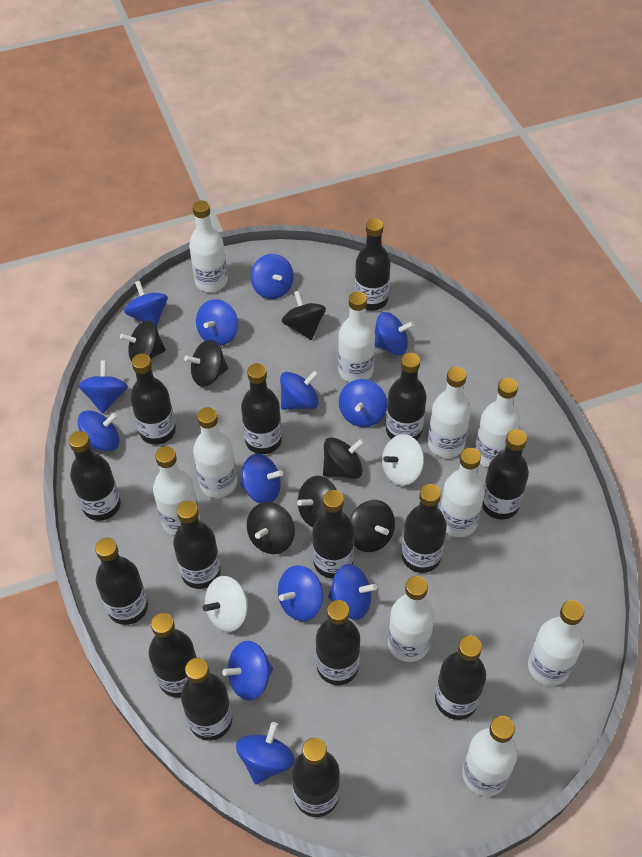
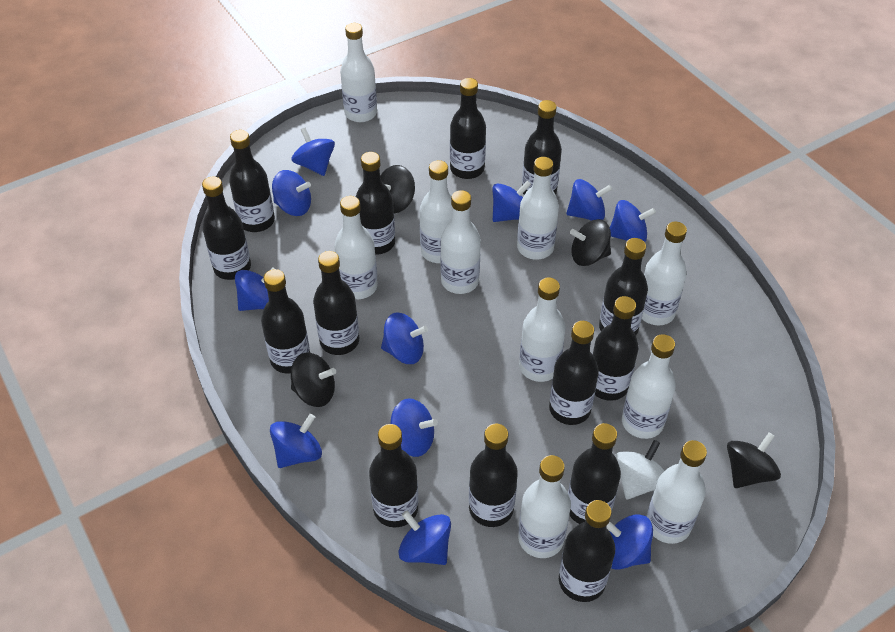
black bottle: 15 -> 14
black spinning top: 7 -> 4
blue spinning top: 13 -> 11
white spinning top: 2 -> 1

